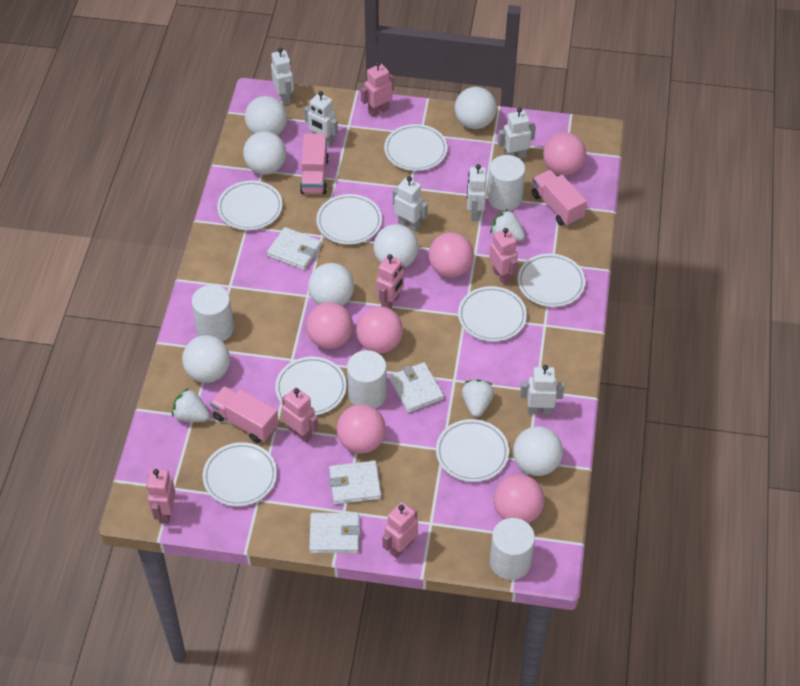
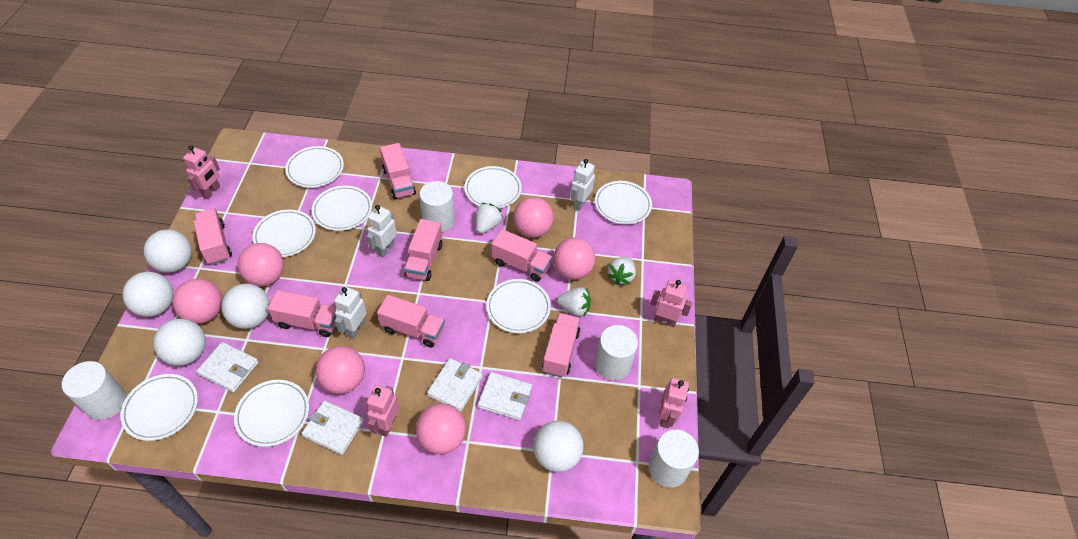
pink robot: 6 -> 4
pink truck: 3 -> 7
white ball: 7 -> 5
white robot: 6 -> 3

